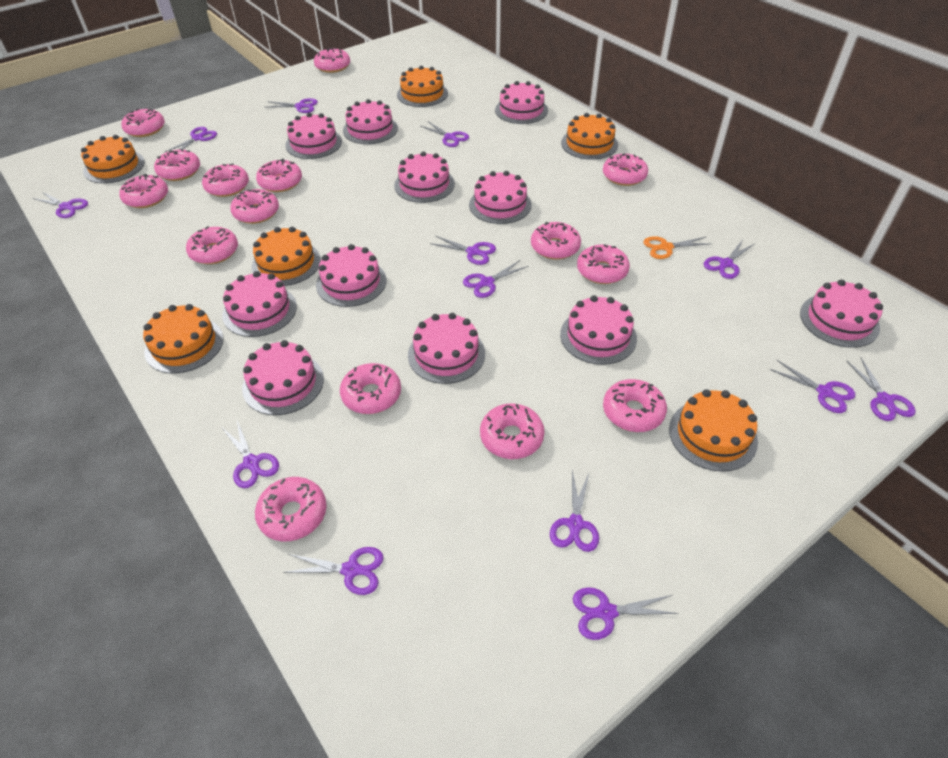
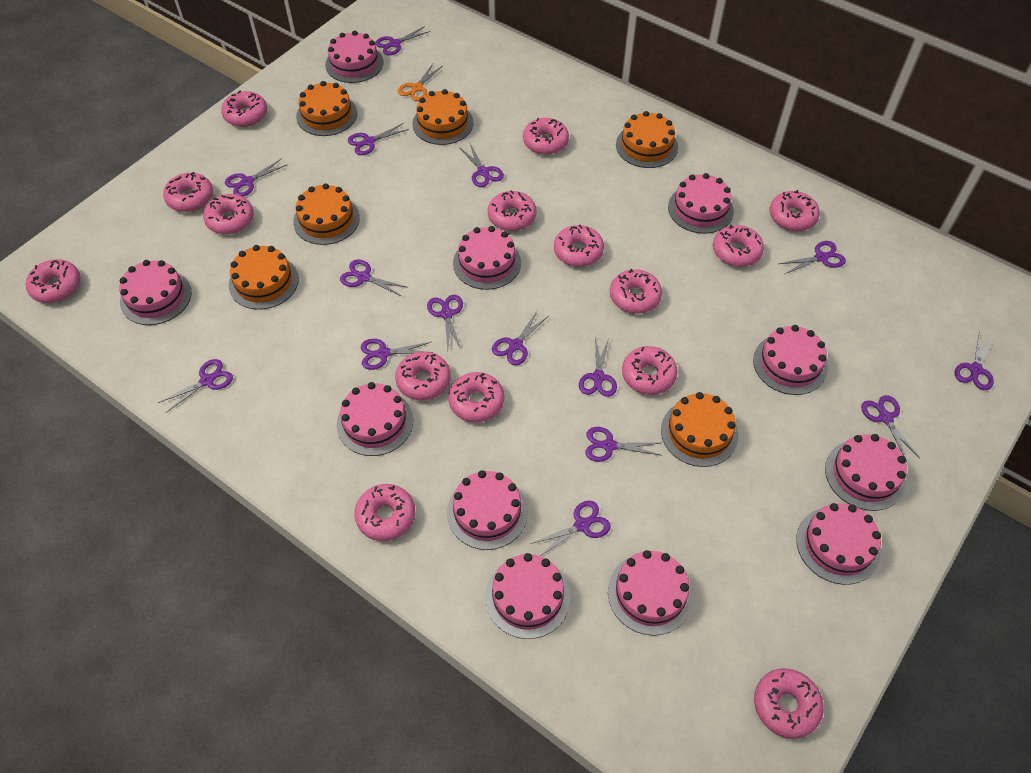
purple scissors: 13 -> 15

